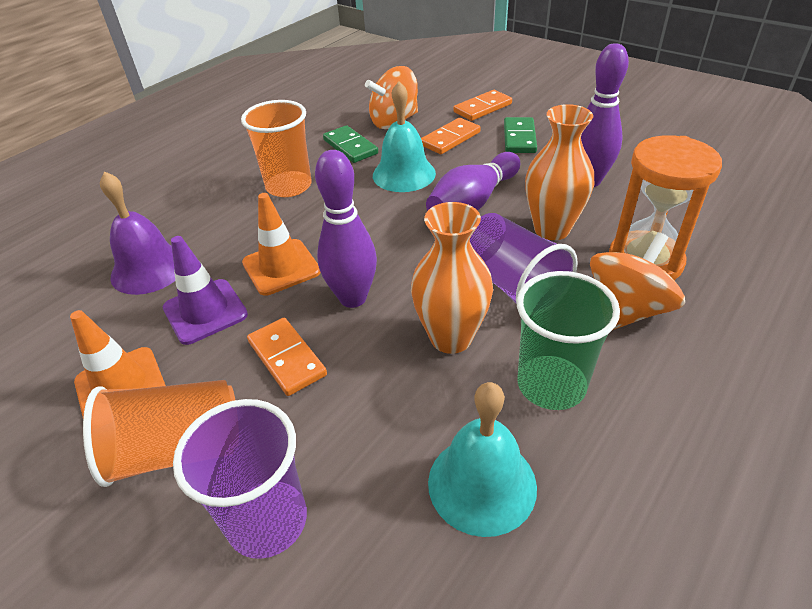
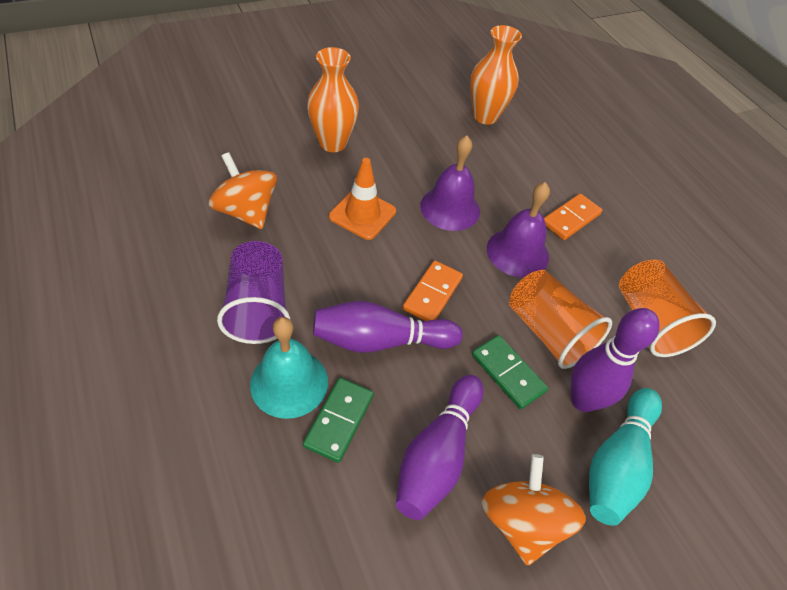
green cup: 1 -> 0
orange domino: 3 -> 2
orange hourglass: 1 -> 0
orange traffic cone: 2 -> 1
purple bell: 1 -> 2
purple cup: 2 -> 1
purple traffic cone: 1 -> 0
turquoise bell: 2 -> 1
turquoise bowling pin: 0 -> 1

